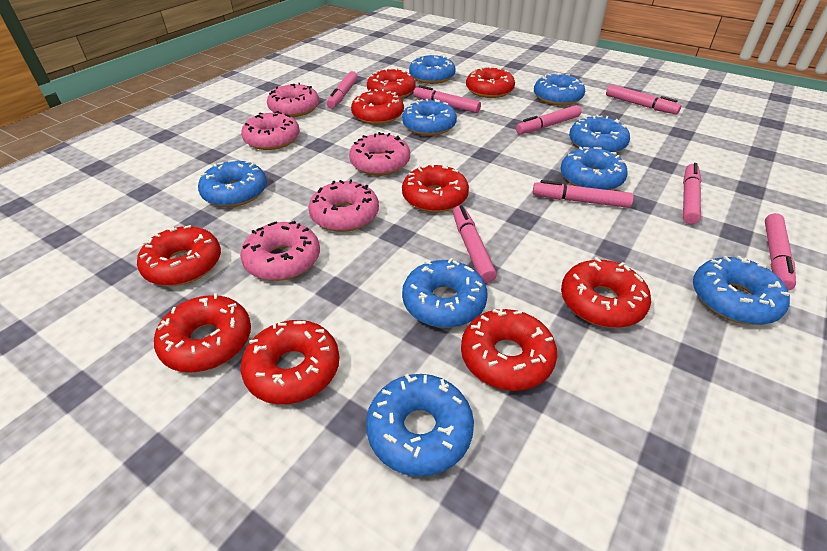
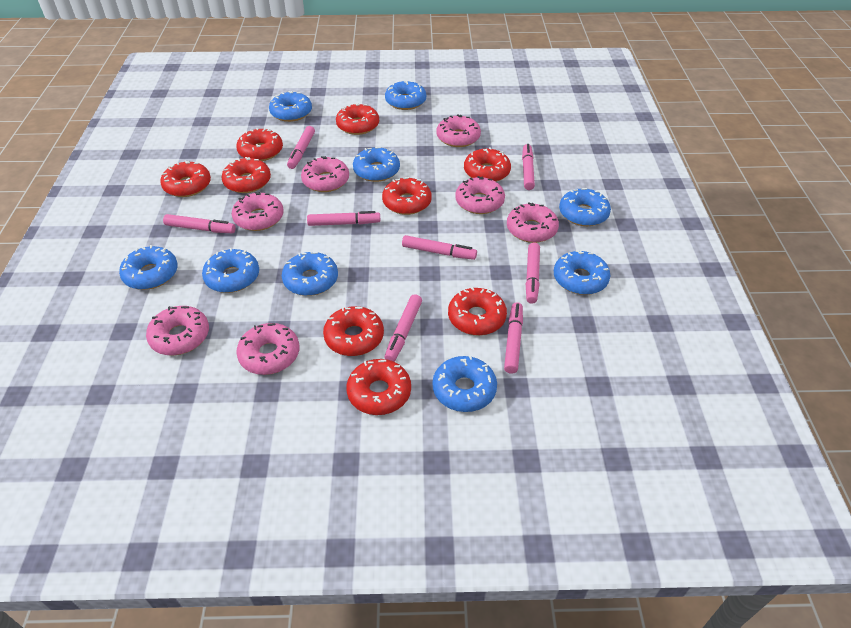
pink donut: 5 -> 7

